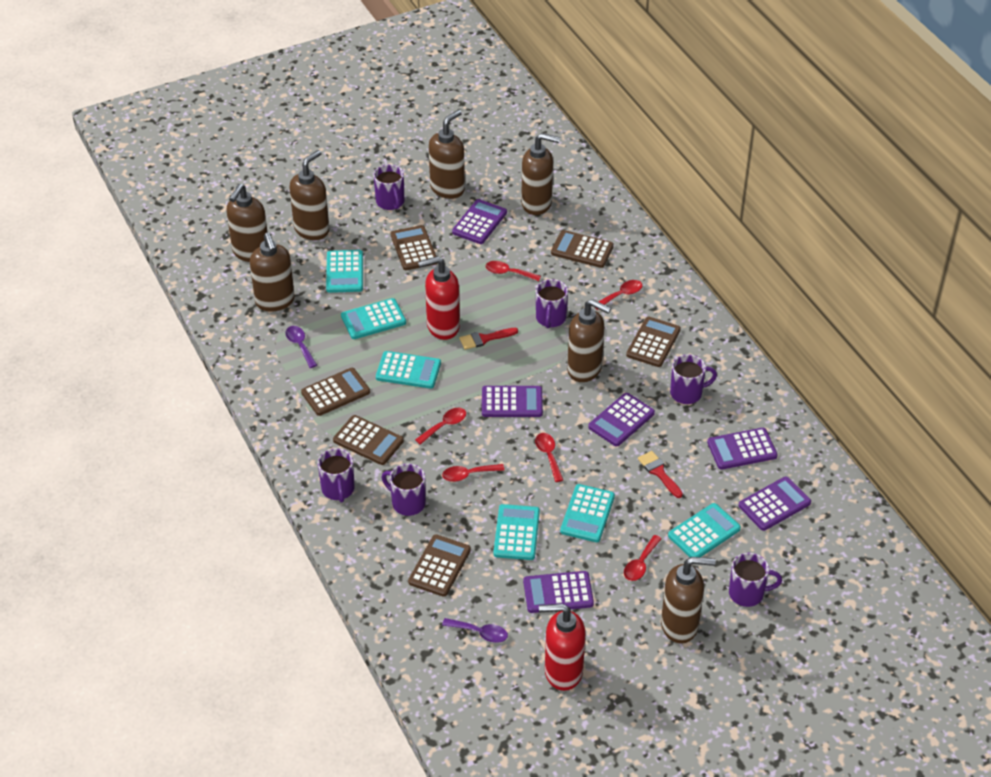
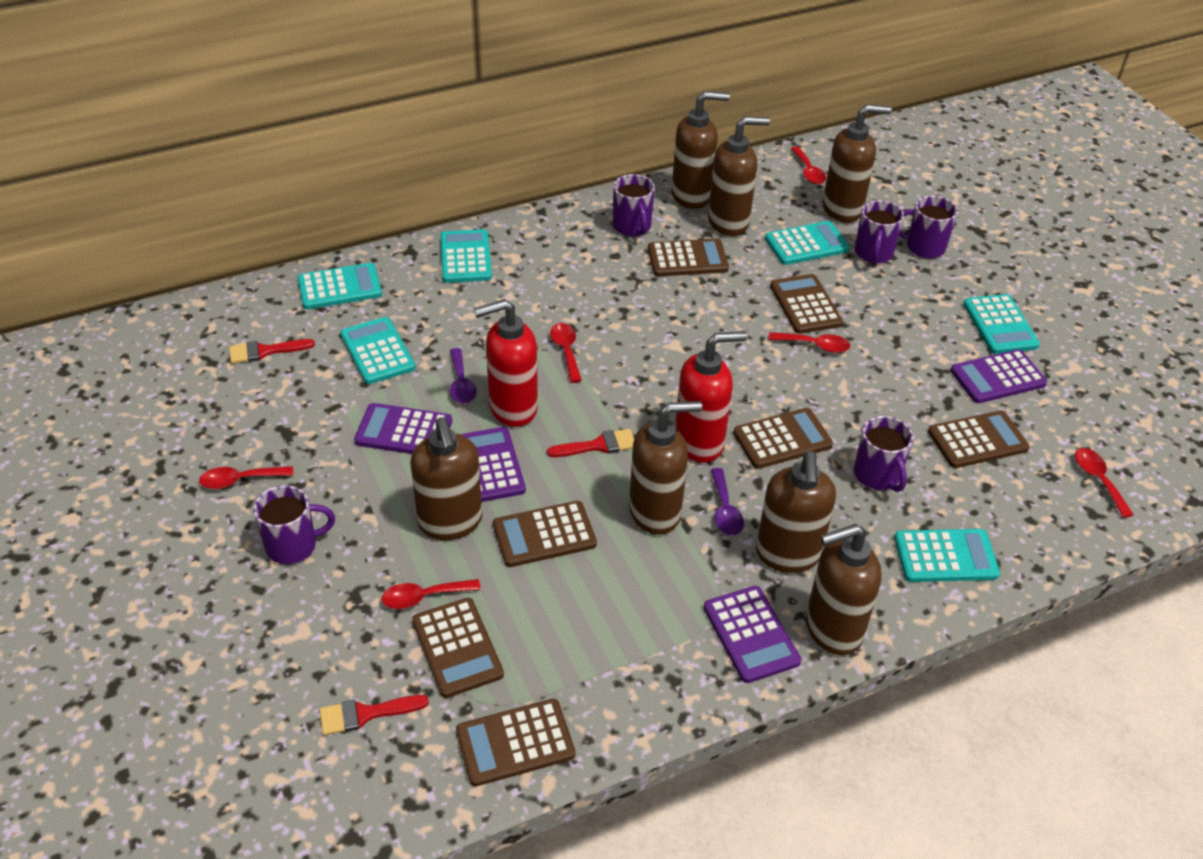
brown calculator: 6 -> 7
purple calculator: 6 -> 4
purple mug: 6 -> 5
red brush: 2 -> 3

